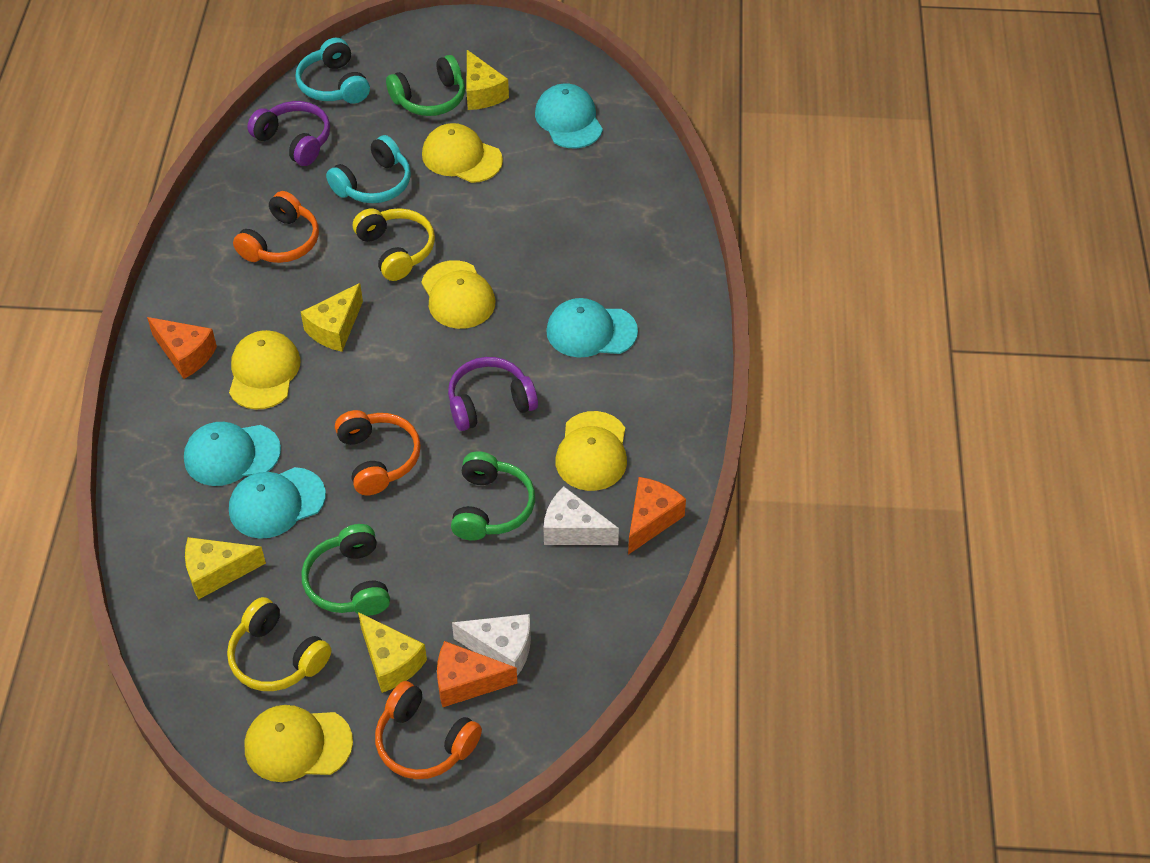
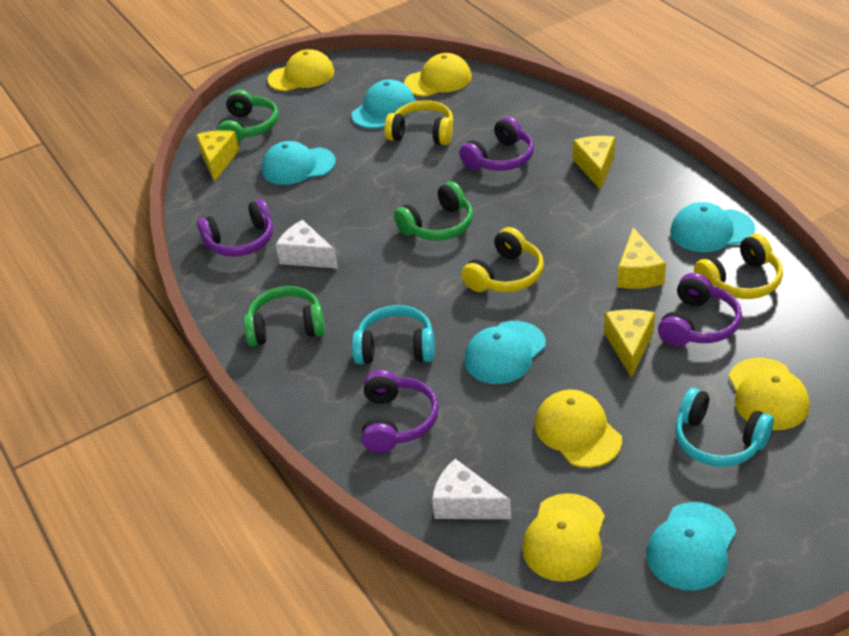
orange cheese: 3 -> 0
orange headphones: 3 -> 0
purple headphones: 2 -> 4
turquoise cap: 4 -> 5
yellow headphones: 2 -> 3

